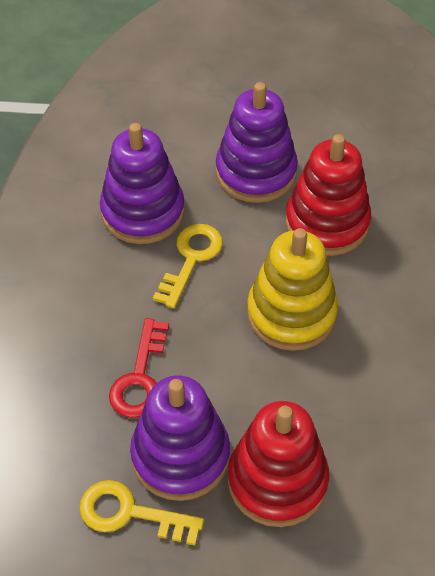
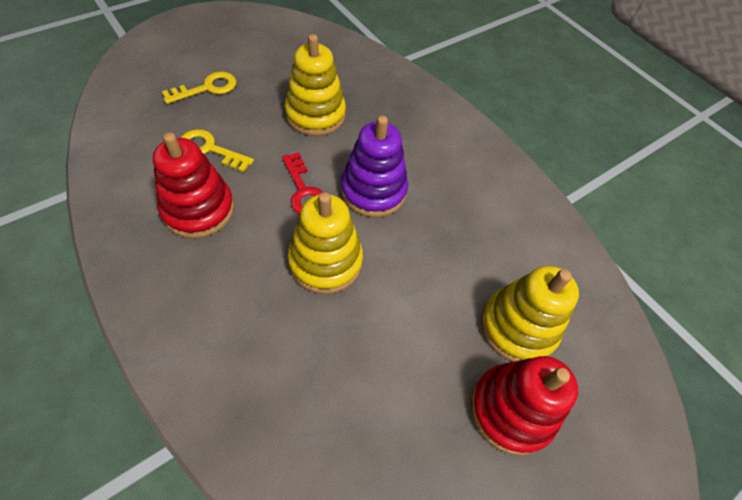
purple stacking toy: 3 -> 1
yellow stacking toy: 1 -> 3

